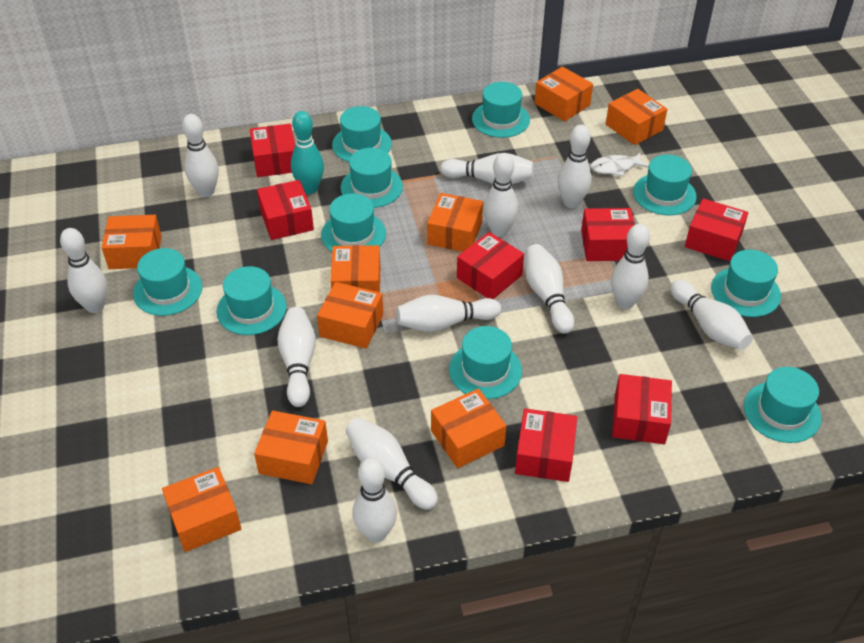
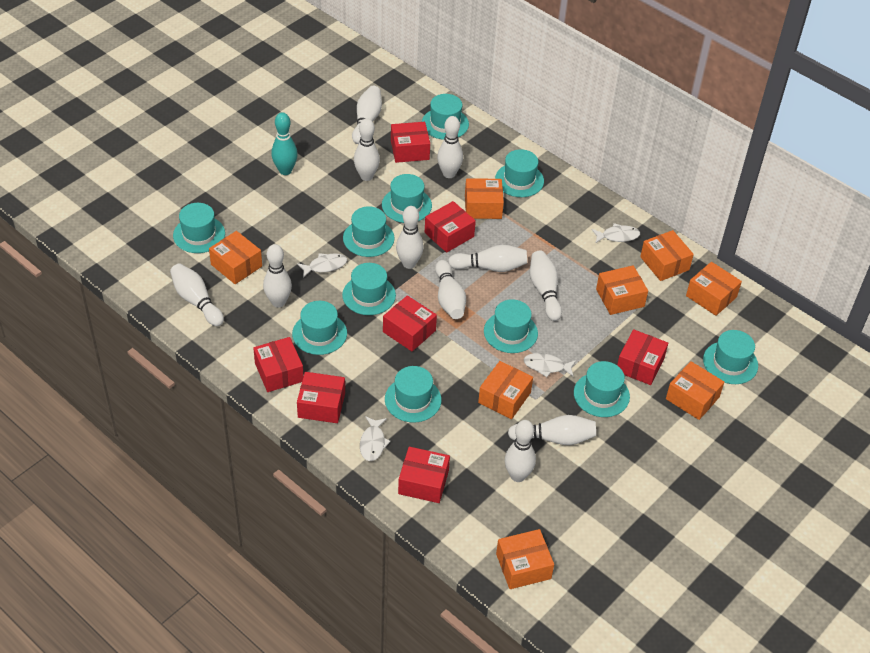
orange box: 9 -> 8
turquoise hat: 10 -> 11
white bowling pin: 12 -> 11
white fish: 1 -> 4

